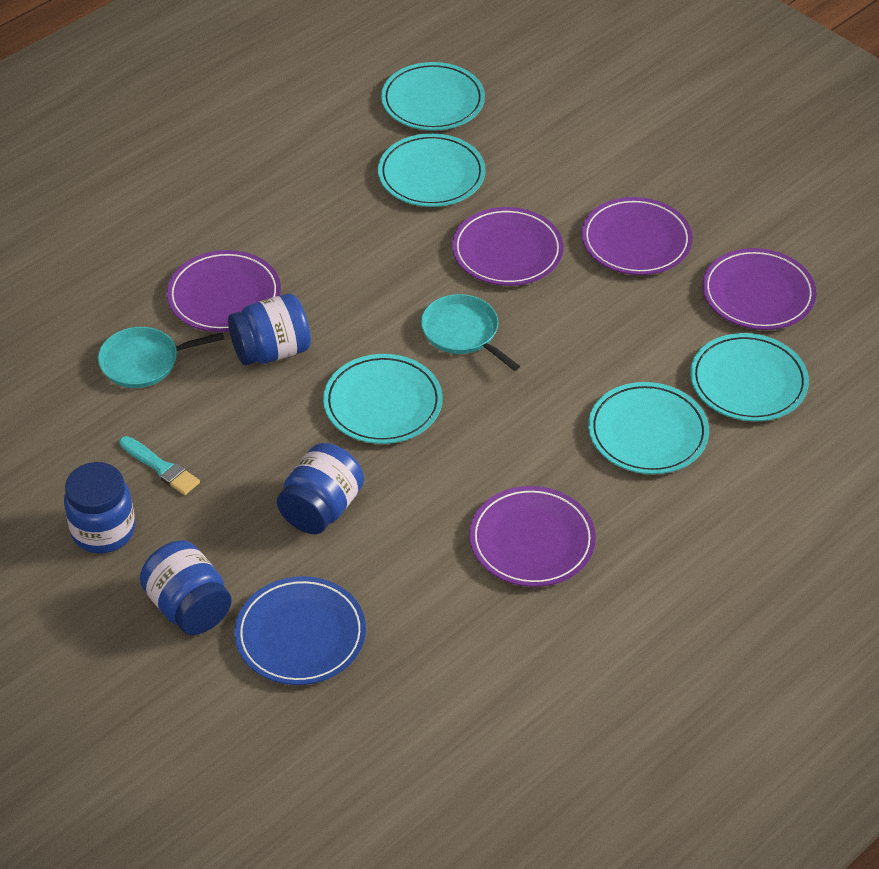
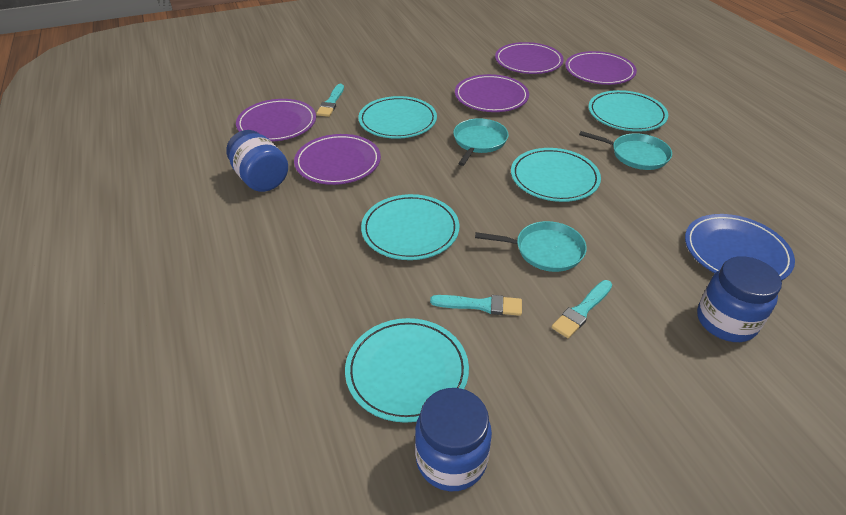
blue jar: 4 -> 3
turquoise brush: 1 -> 3
turquoise pan: 2 -> 3

